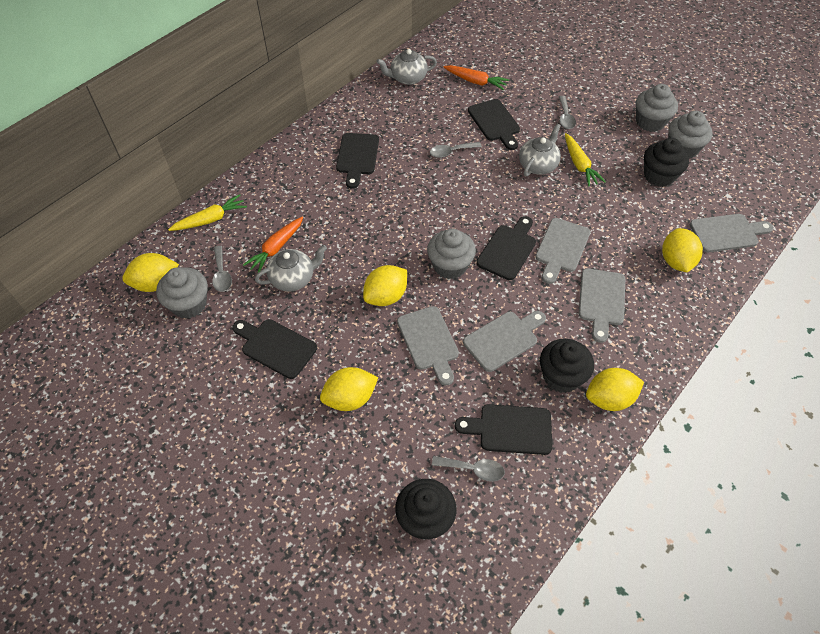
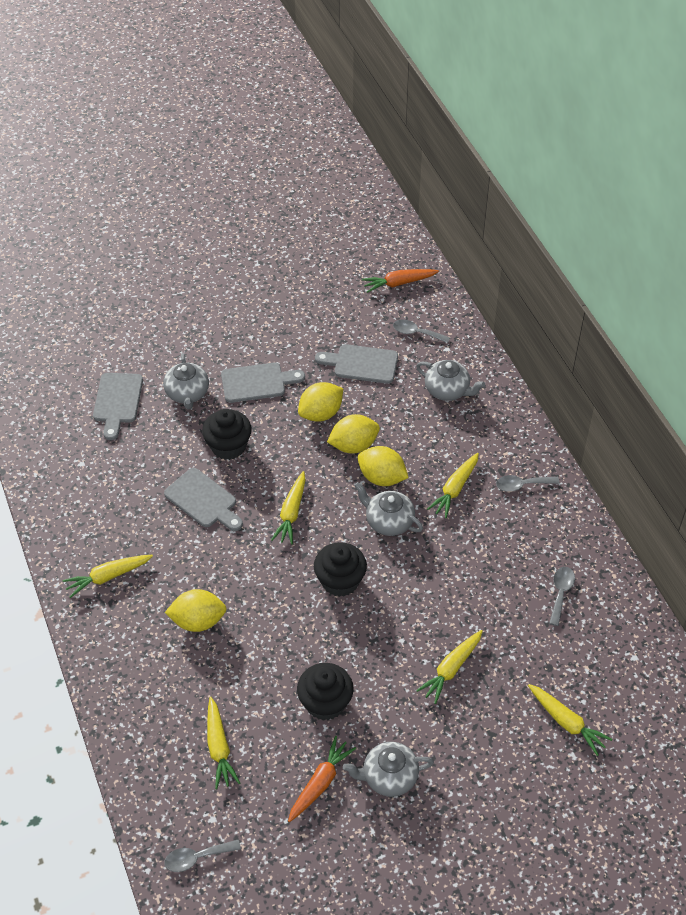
black cutting board: 5 -> 0
grey cupcake: 4 -> 0
grey cutting board: 5 -> 4
grey teapot: 3 -> 4
yellow carrot: 2 -> 6
yellow lemon: 5 -> 4

